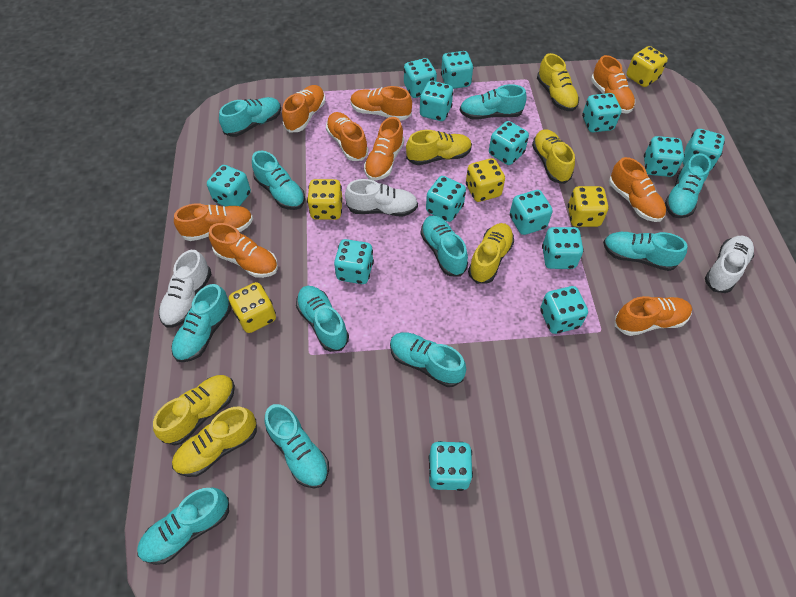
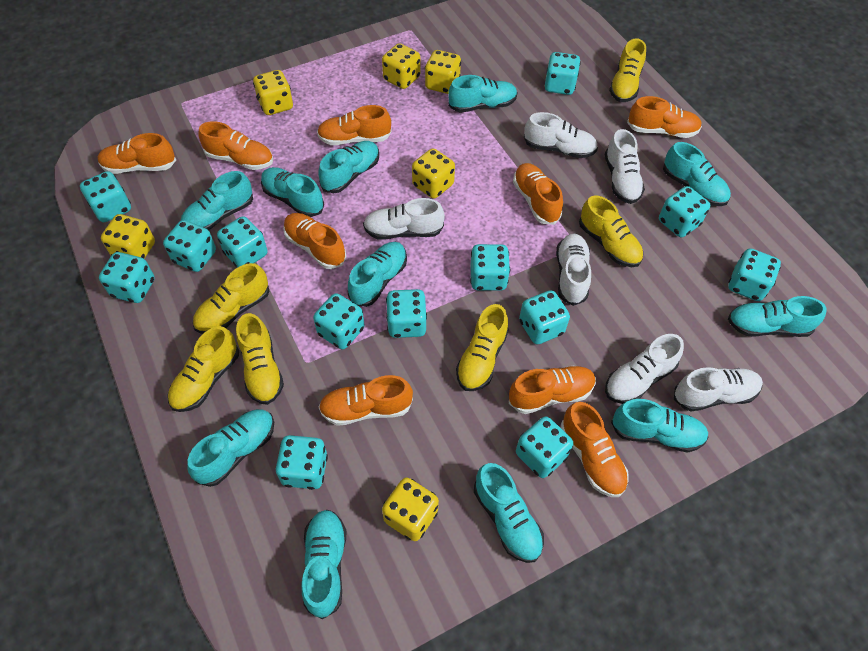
turquoise dice: 14 -> 13
white shoe: 3 -> 6
yellow dice: 5 -> 6

